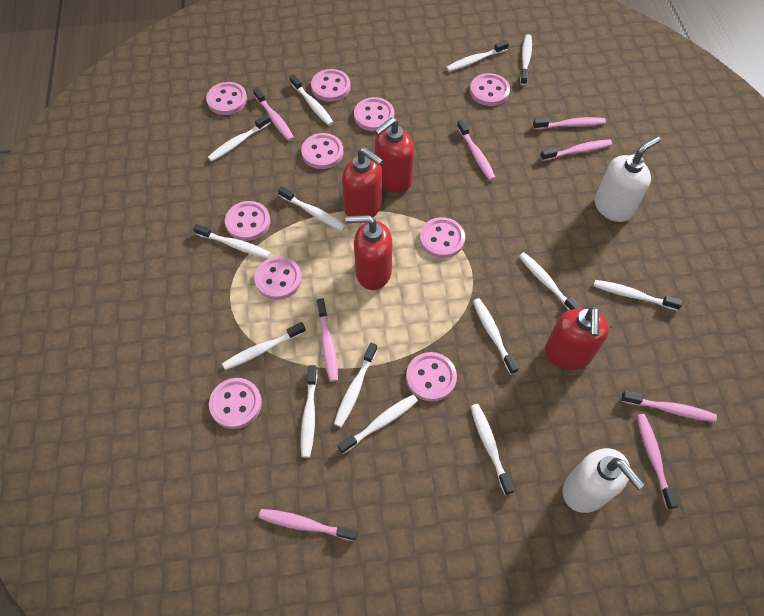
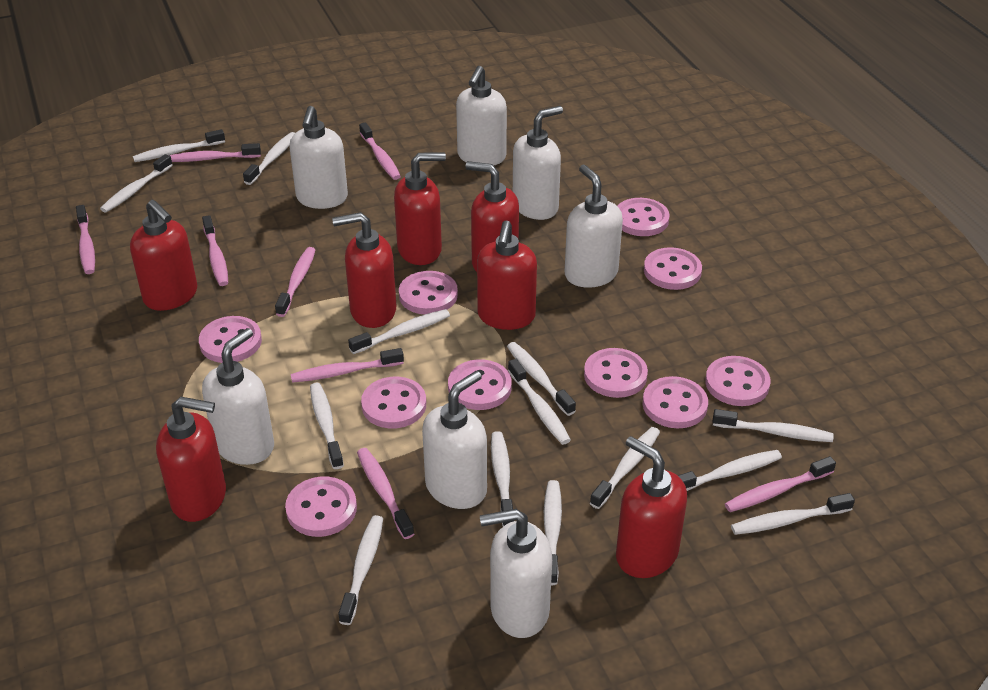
red soap dispenser: 4 -> 7
white soap dispenser: 2 -> 7

